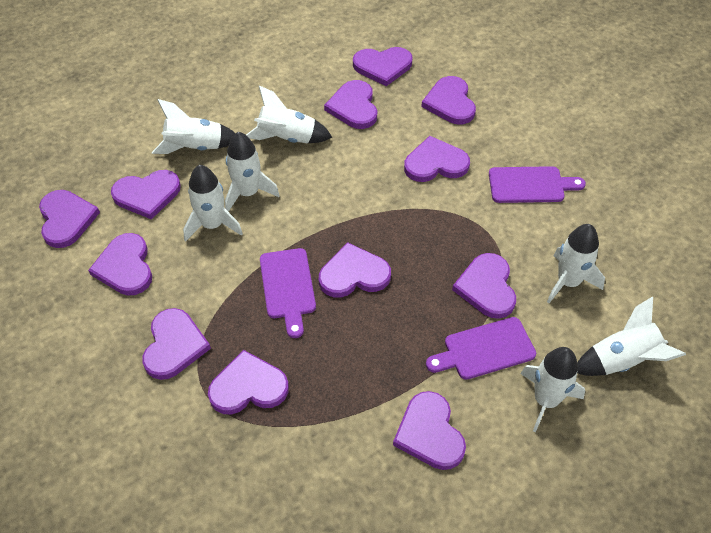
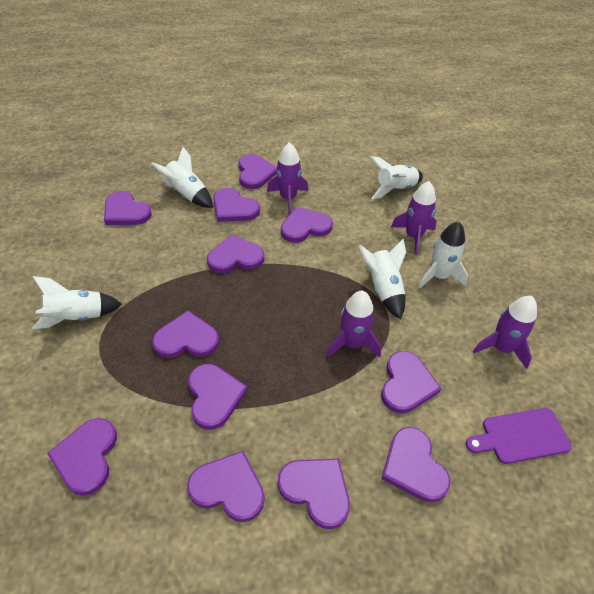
purple cutting board: 3 -> 1
purple rocket: 0 -> 4
white rocket: 7 -> 5

